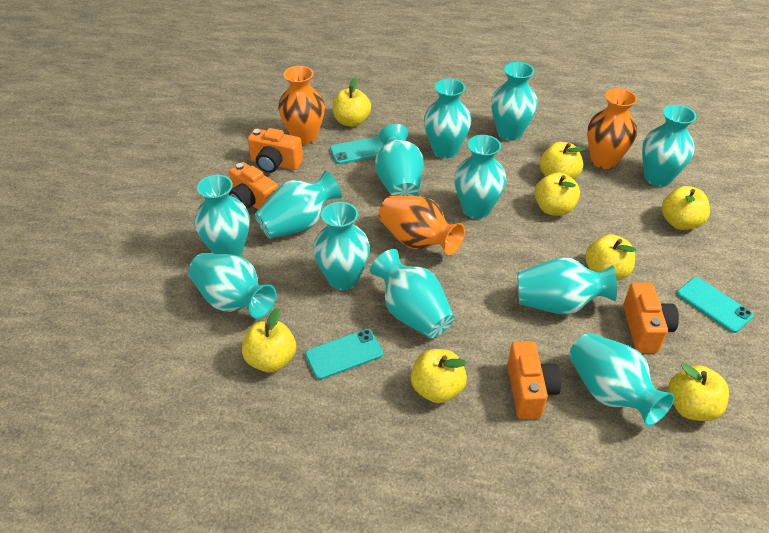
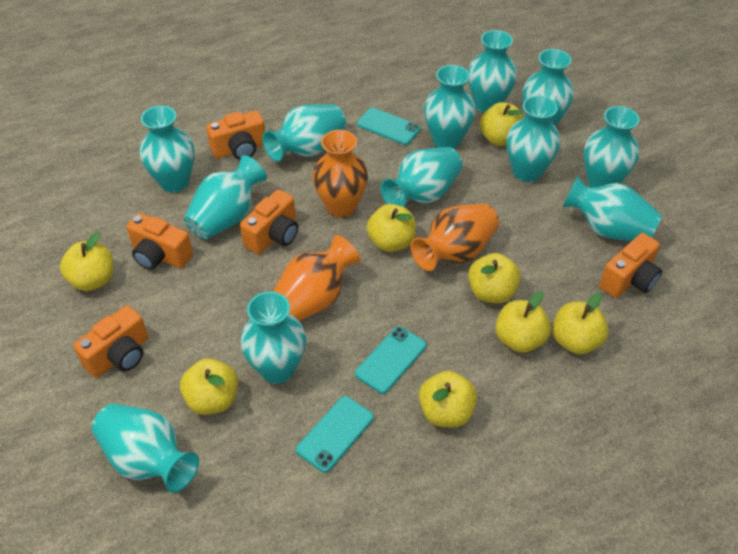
orange camera: 4 -> 5

